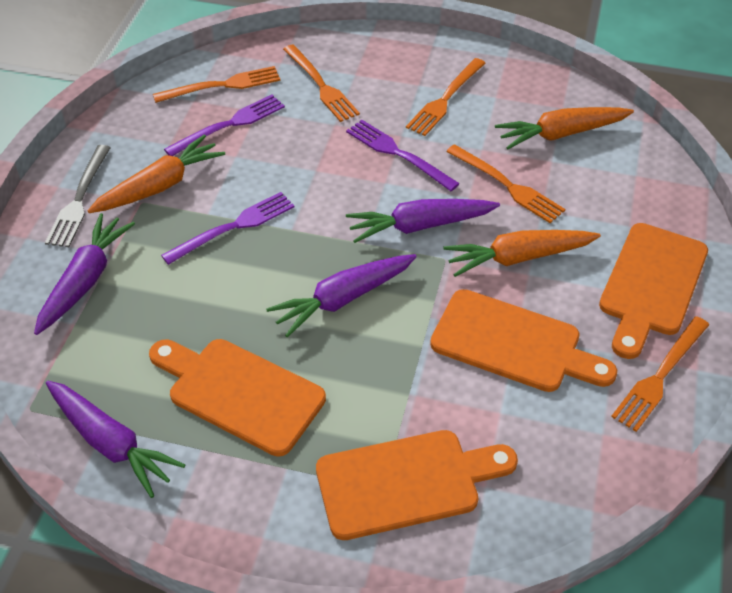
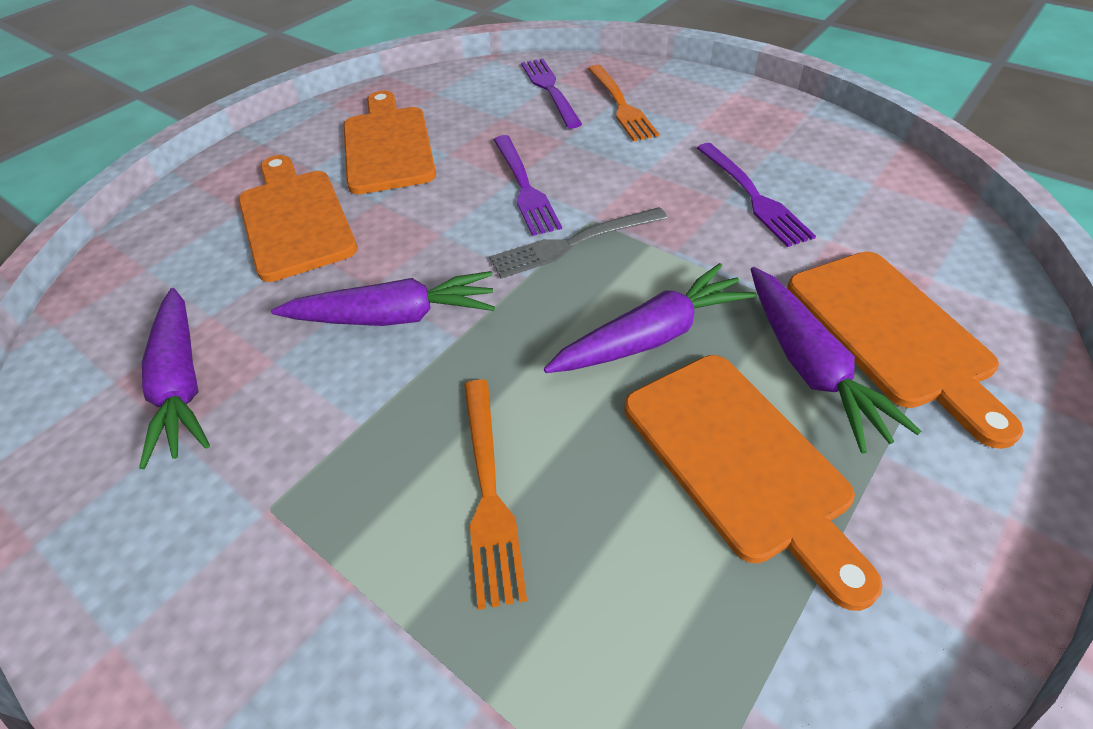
orange carrot: 3 -> 0
orange fork: 5 -> 2

